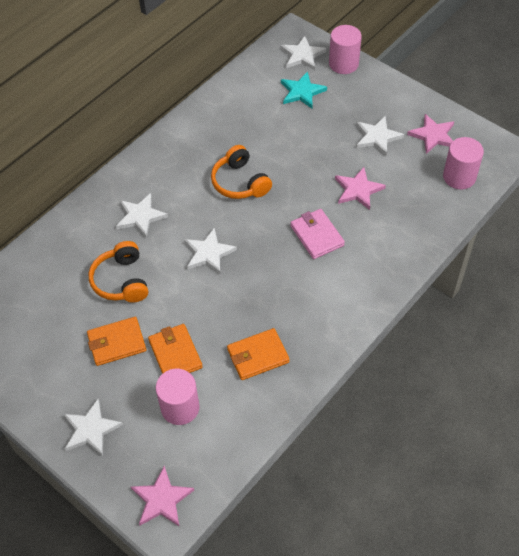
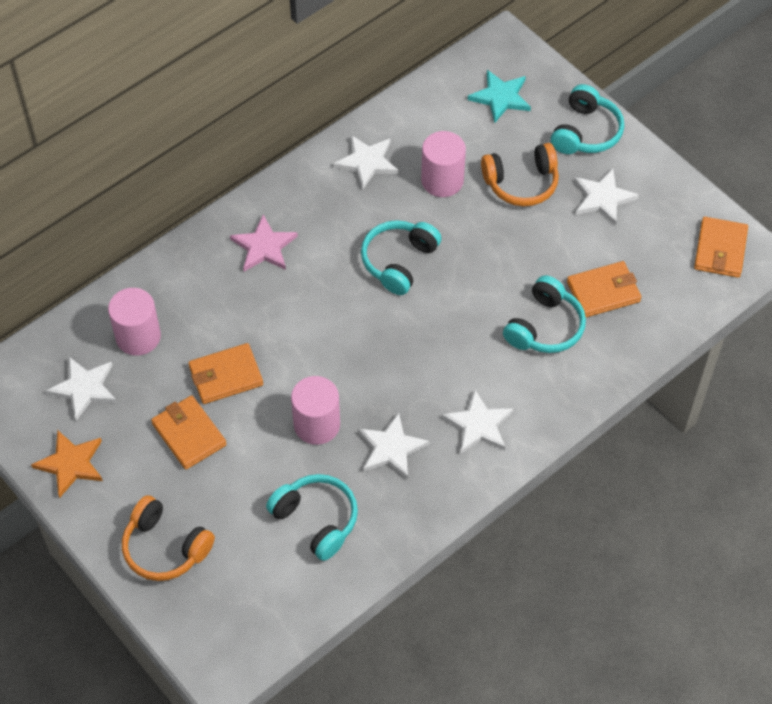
orange star: 0 -> 1
orange wallet: 3 -> 4
pink star: 3 -> 1
pink wallet: 1 -> 0
turquoise headphones: 0 -> 4

